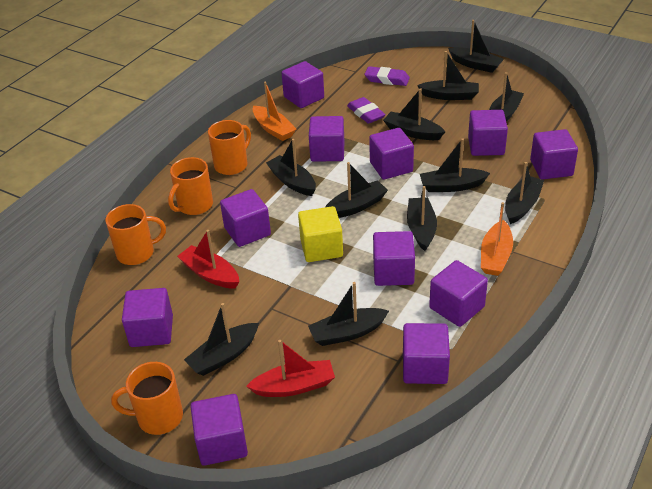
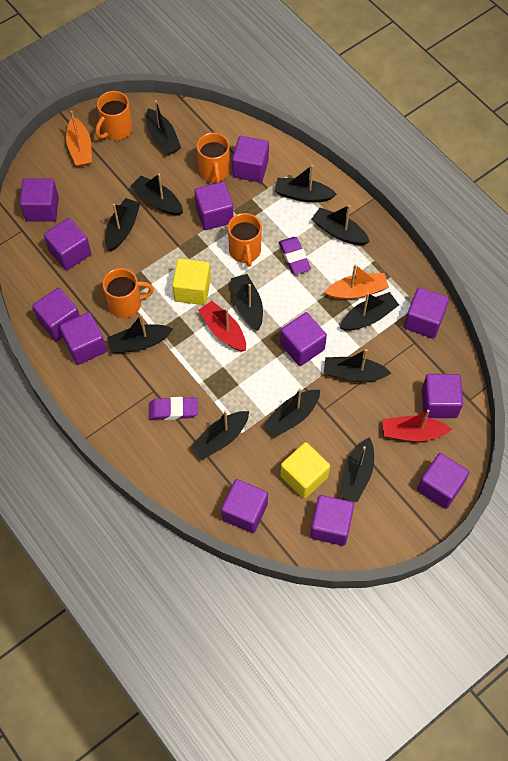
black boat: 11 -> 12
purple cube: 11 -> 12
yellow cube: 1 -> 2

